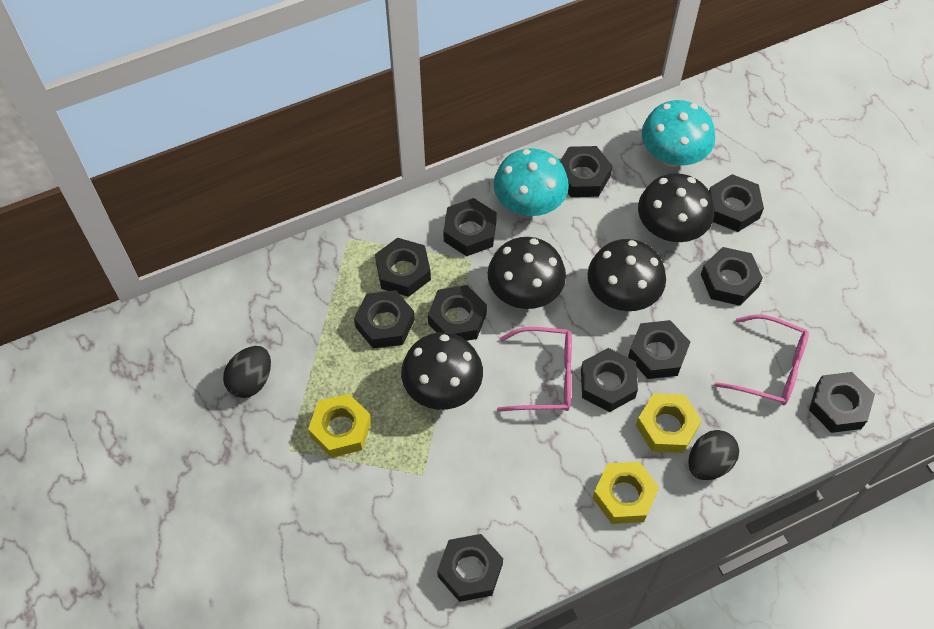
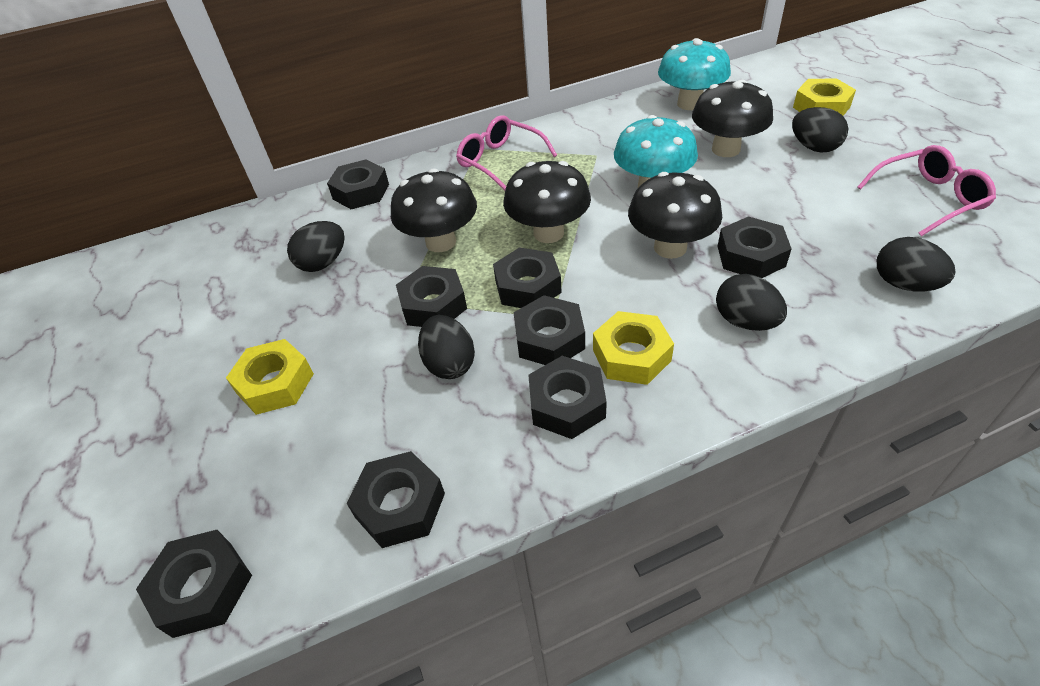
black egg: 2 -> 5
black nut: 11 -> 8

